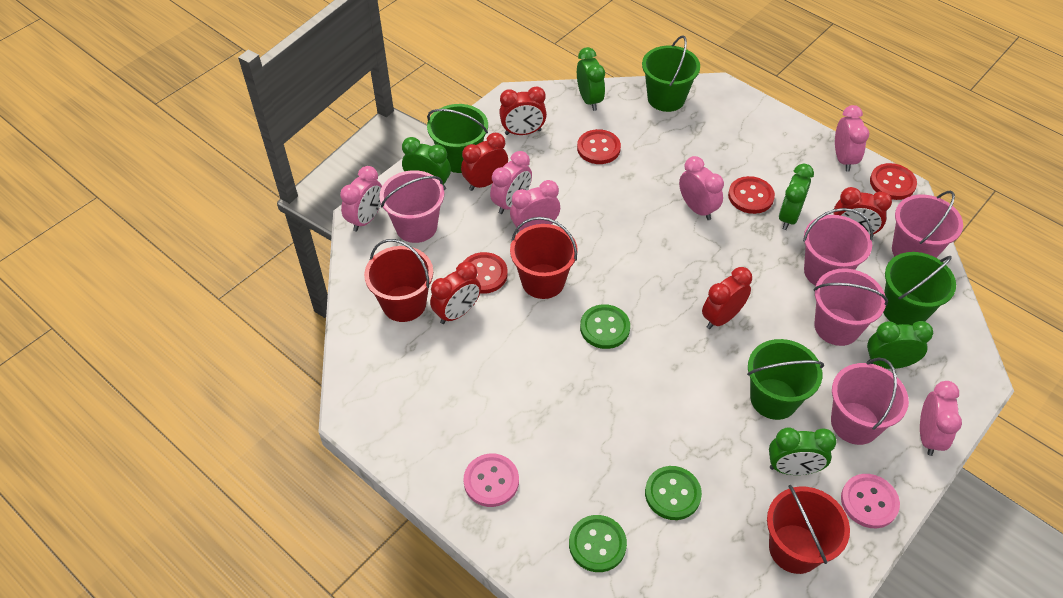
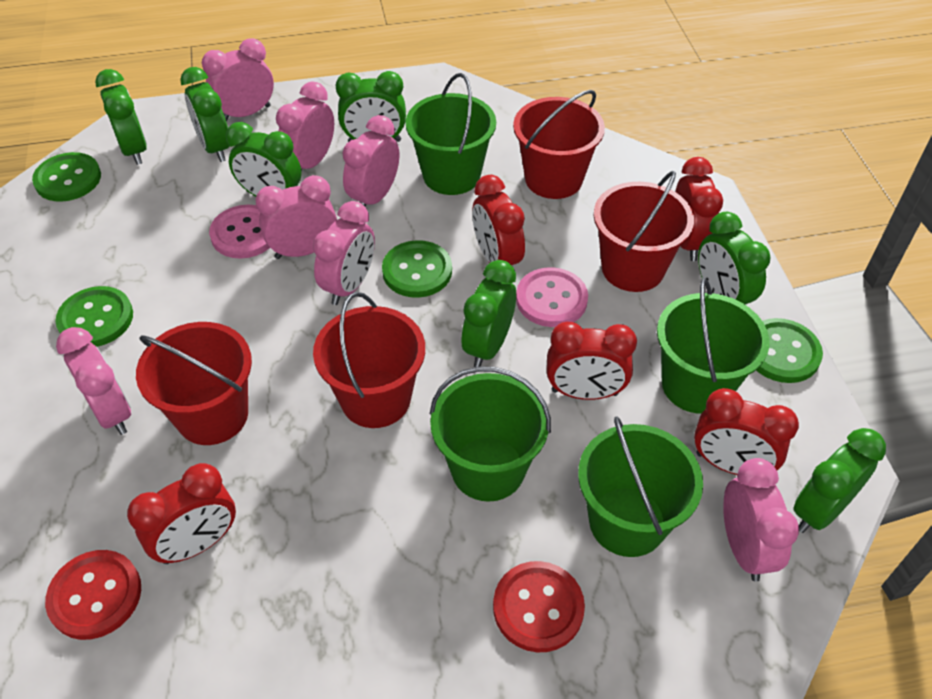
green button: 3 -> 4
green clock: 5 -> 7
pink bucket: 5 -> 0
pink clock: 6 -> 7
red bucket: 3 -> 4
red button: 4 -> 2

